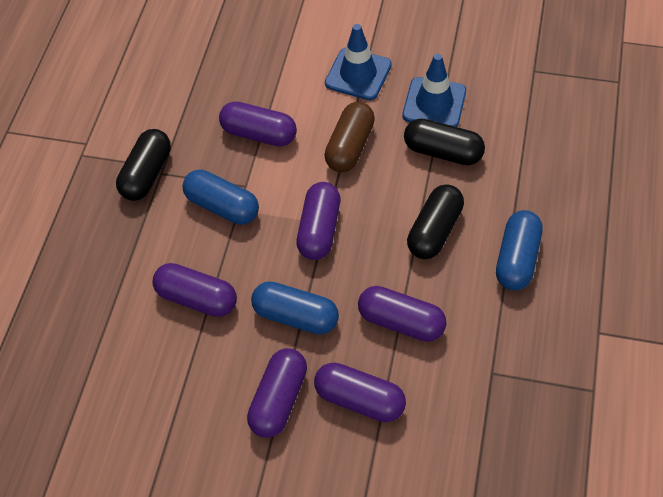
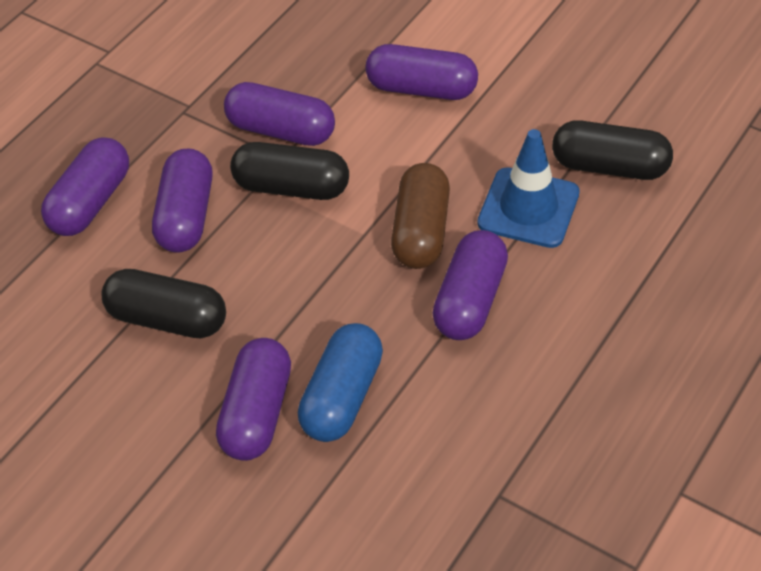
blue capsule: 3 -> 1
blue traffic cone: 2 -> 1

